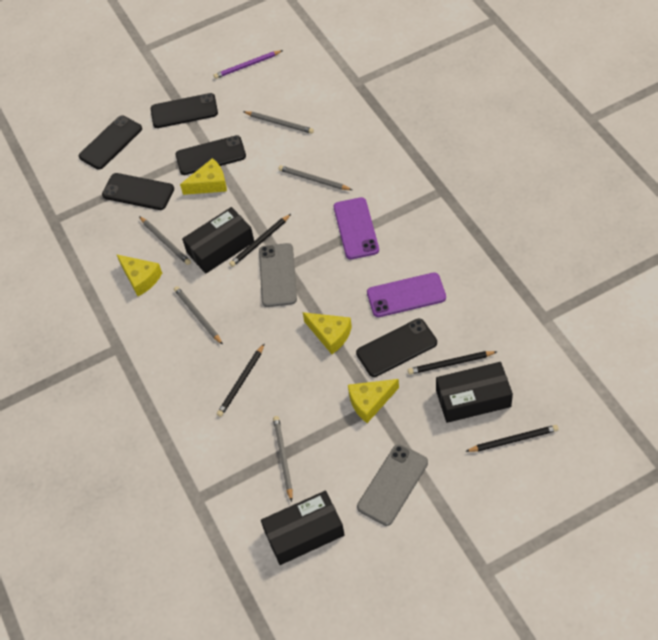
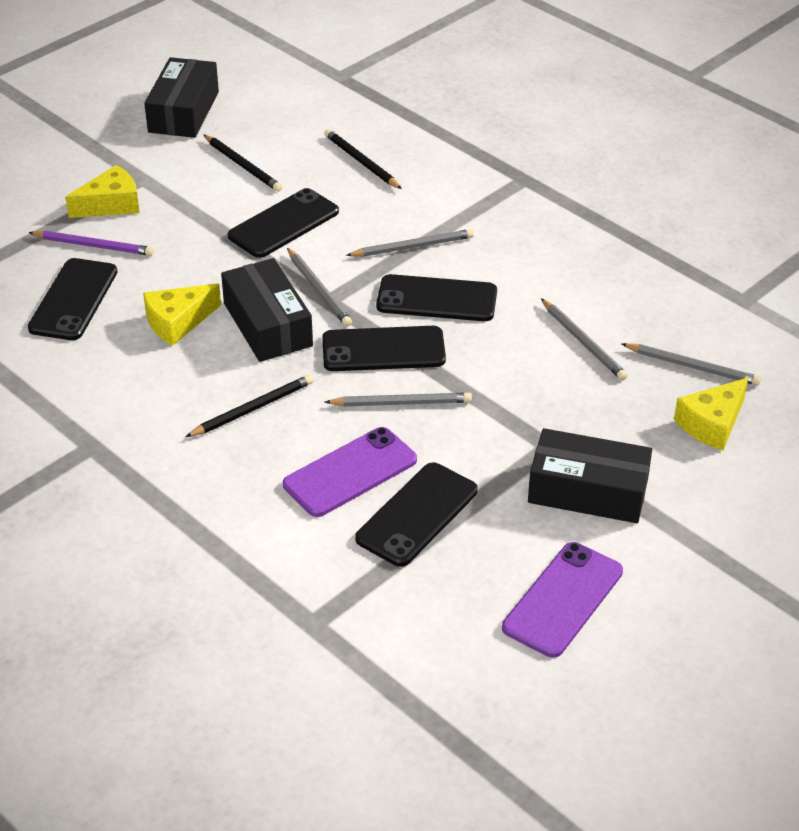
black pencil: 4 -> 3
grey phone: 2 -> 0
yellow cheese: 4 -> 3

